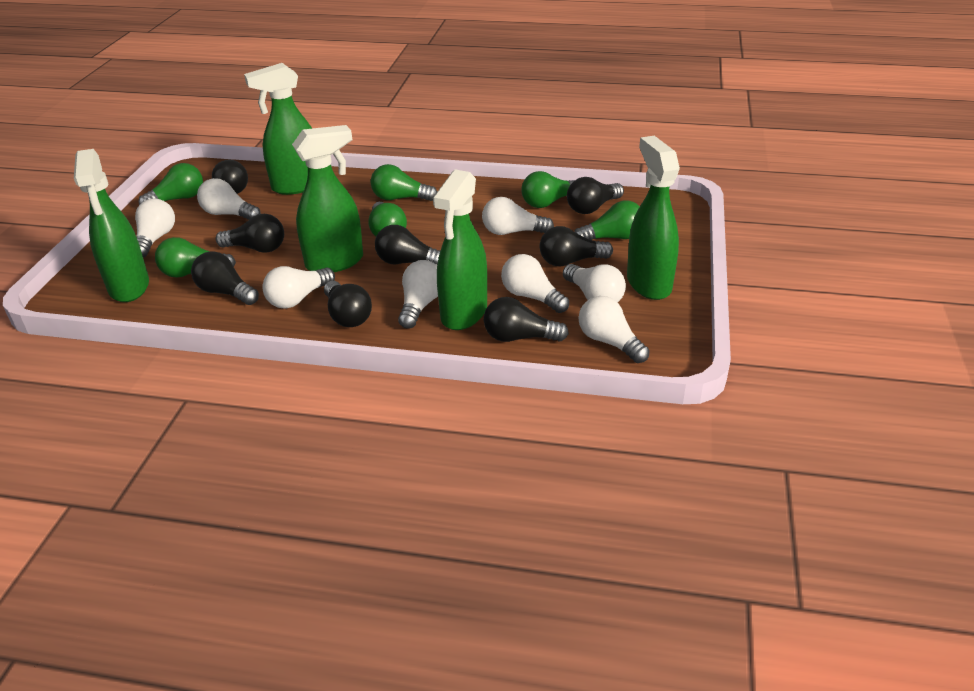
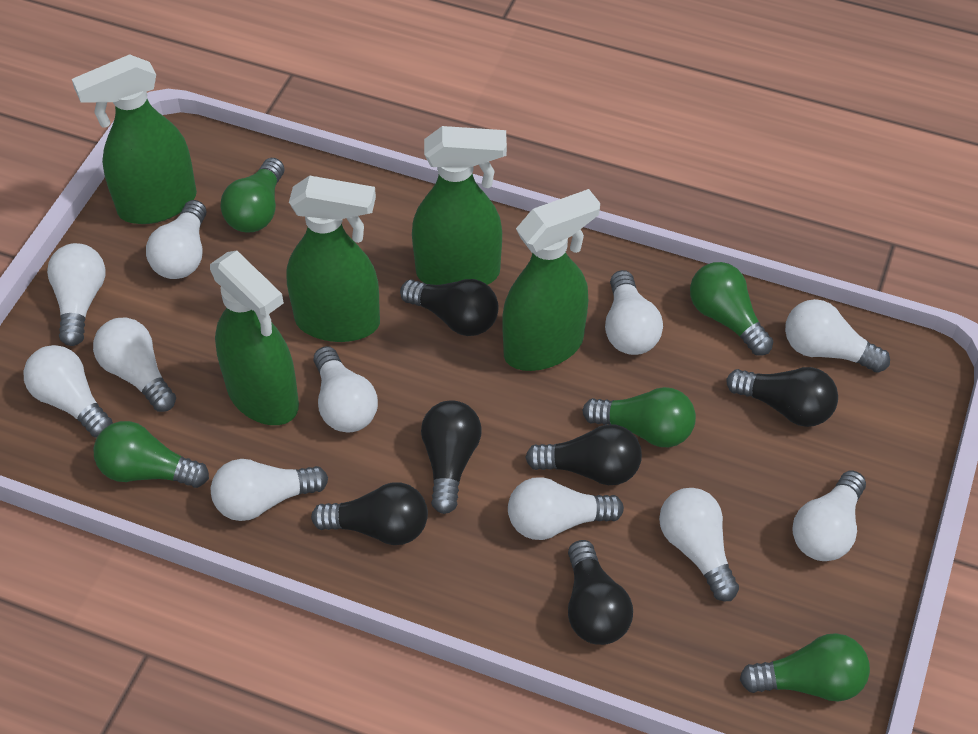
black light bulb: 8 -> 6
green light bulb: 6 -> 5
white light bulb: 8 -> 11

